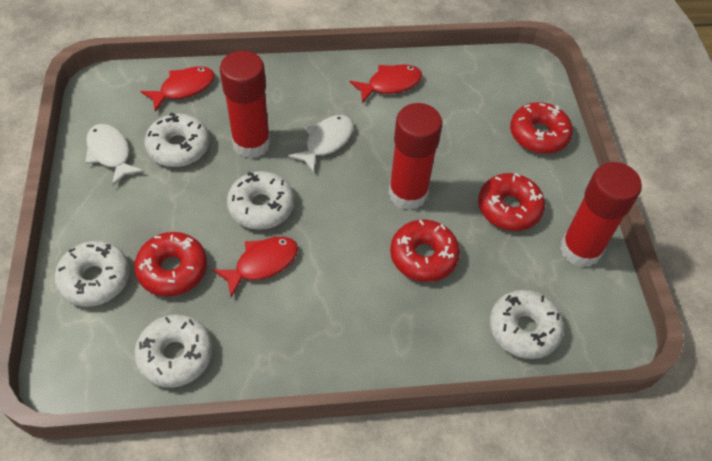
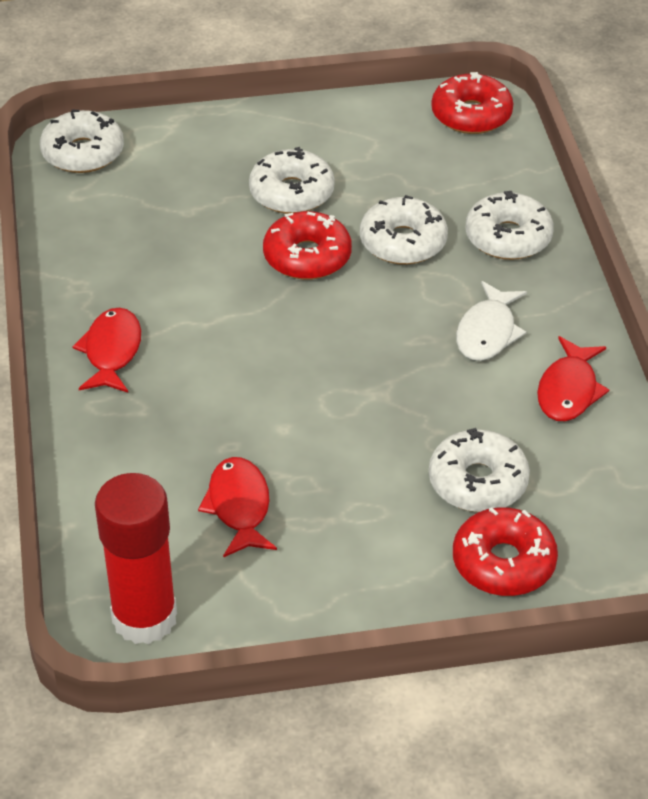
red donut: 4 -> 3
red glue stick: 3 -> 1
white fish: 2 -> 1

